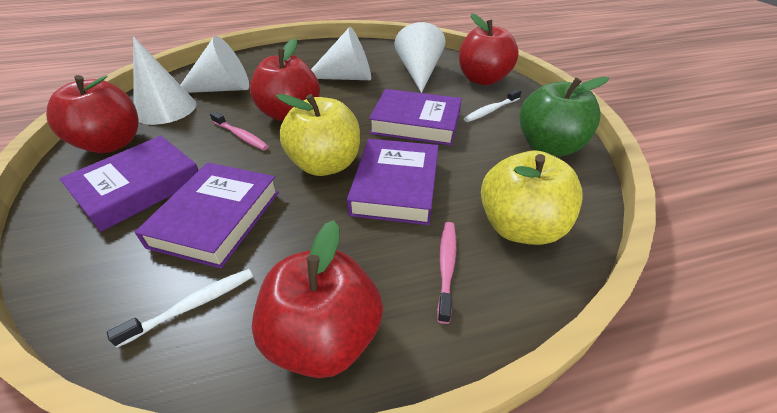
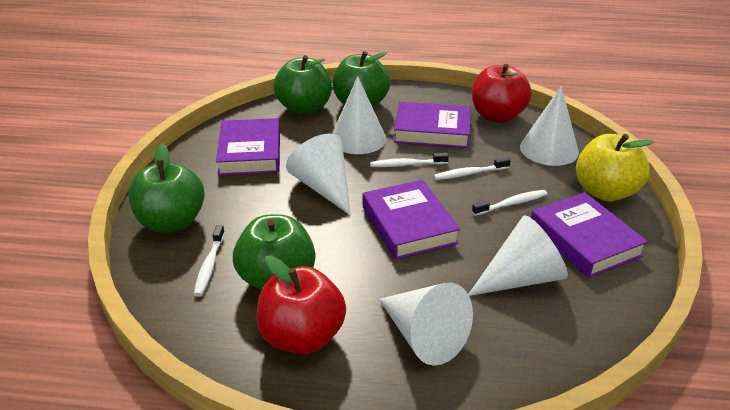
green apple: 1 -> 4
pink toothbrush: 2 -> 0
red apple: 4 -> 2
white cone: 4 -> 5
white toothbrush: 2 -> 4
yellow apple: 2 -> 1

